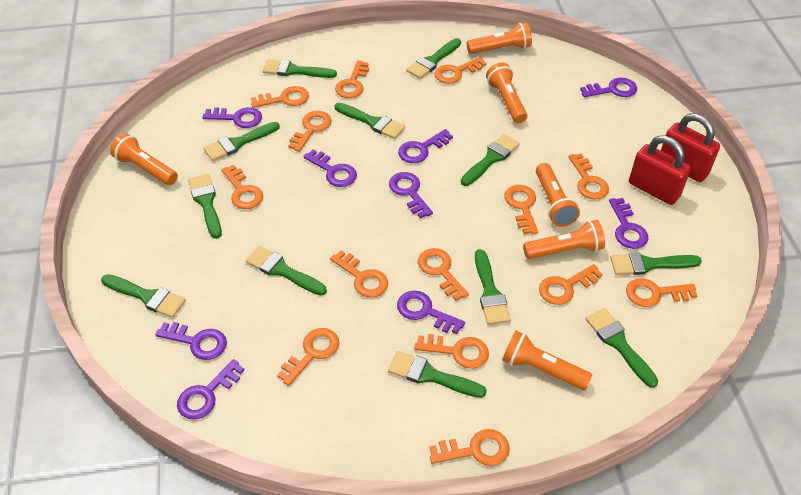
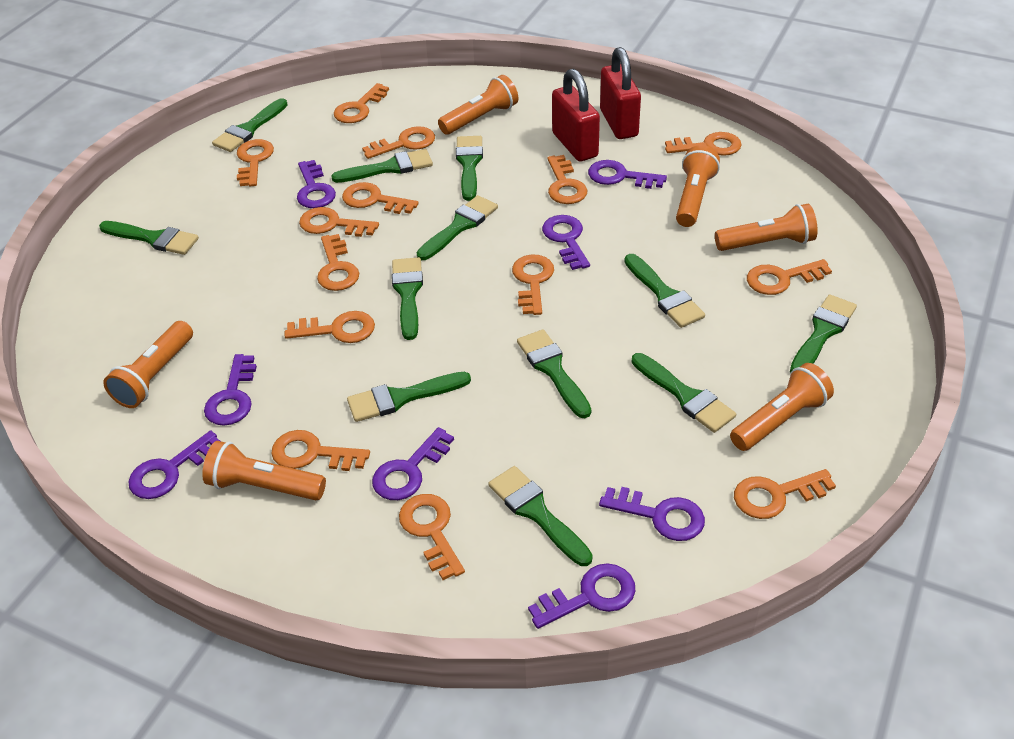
purple key: 9 -> 8

